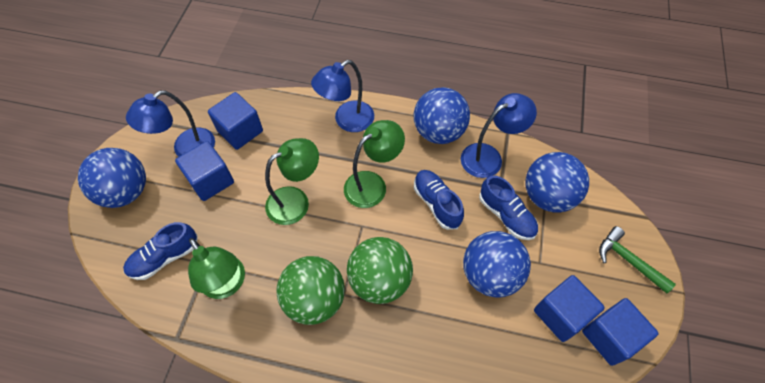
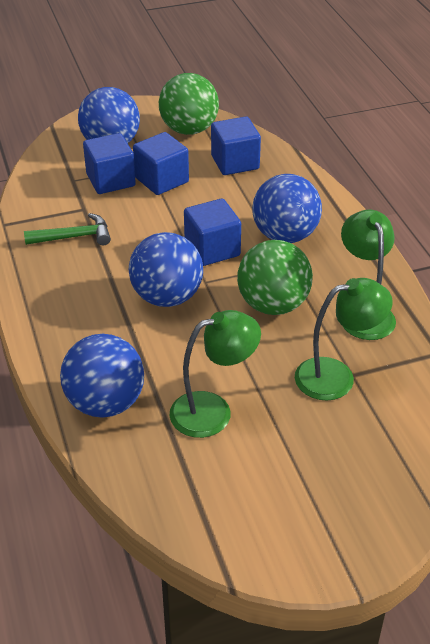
blue lamp: 3 -> 0
blue shoe: 3 -> 0

